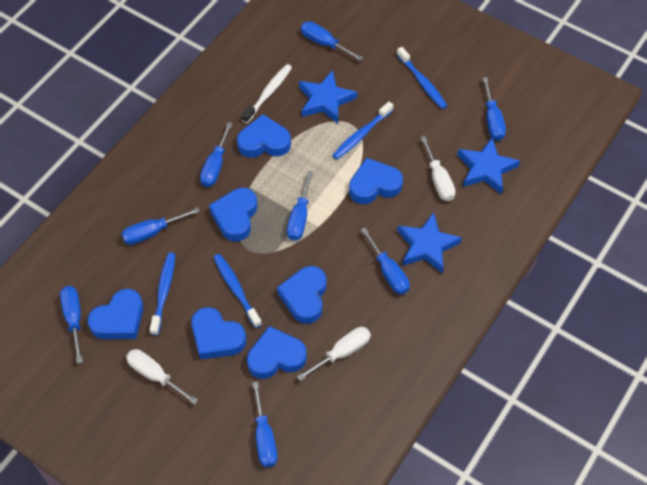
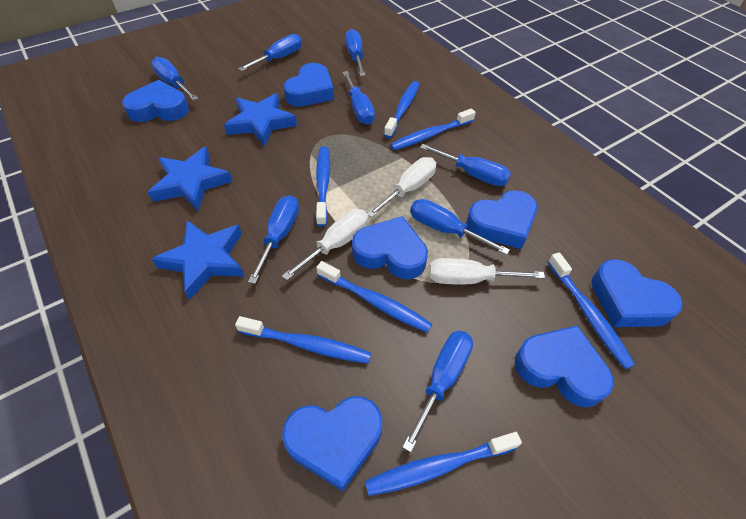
blue toothbrush: 4 -> 7
white toothbrush: 1 -> 0

